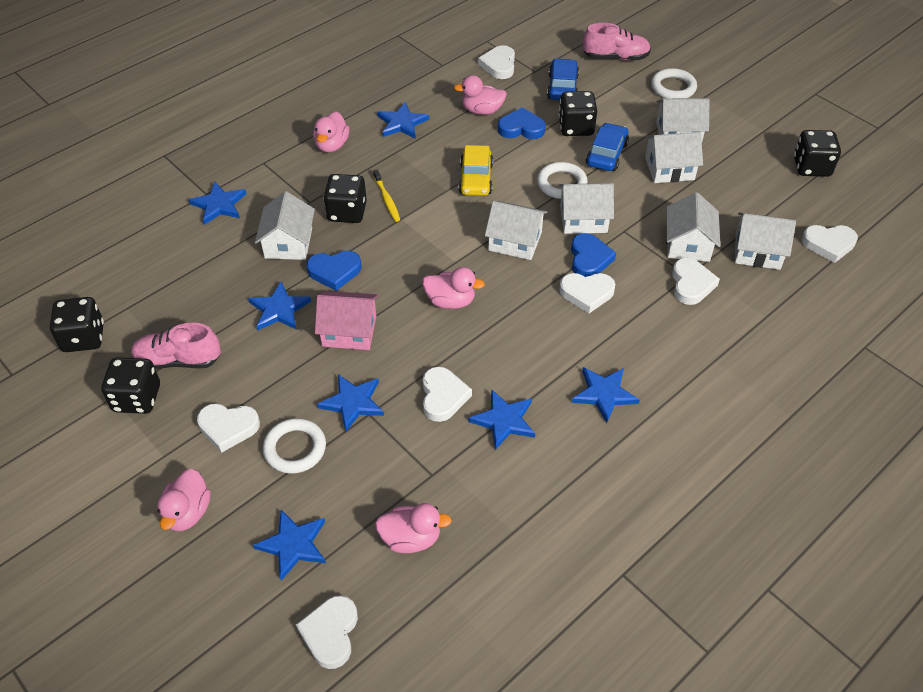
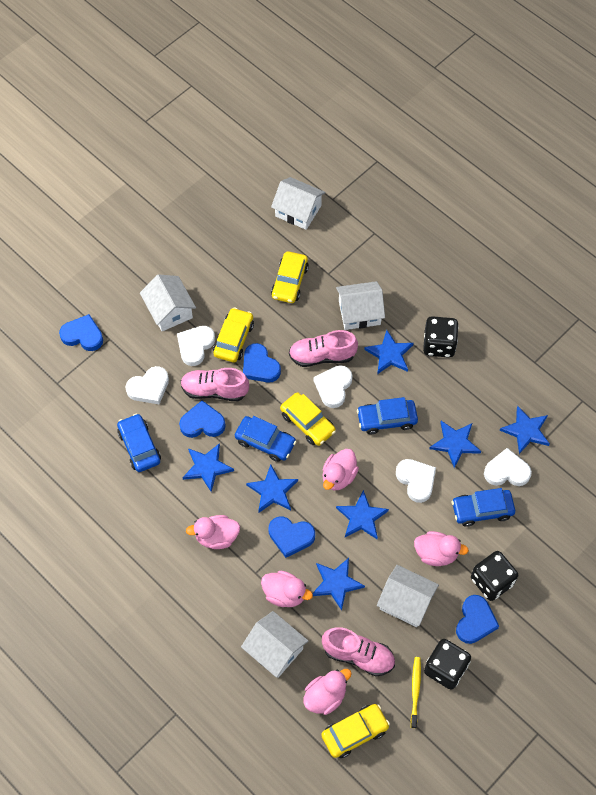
black dice: 5 -> 3
blue car: 2 -> 4
blue heart: 3 -> 5
pink house: 1 -> 0
pink shoe: 2 -> 3
white heart: 7 -> 5
white house: 7 -> 5
white ring: 3 -> 0
yellow car: 1 -> 4

